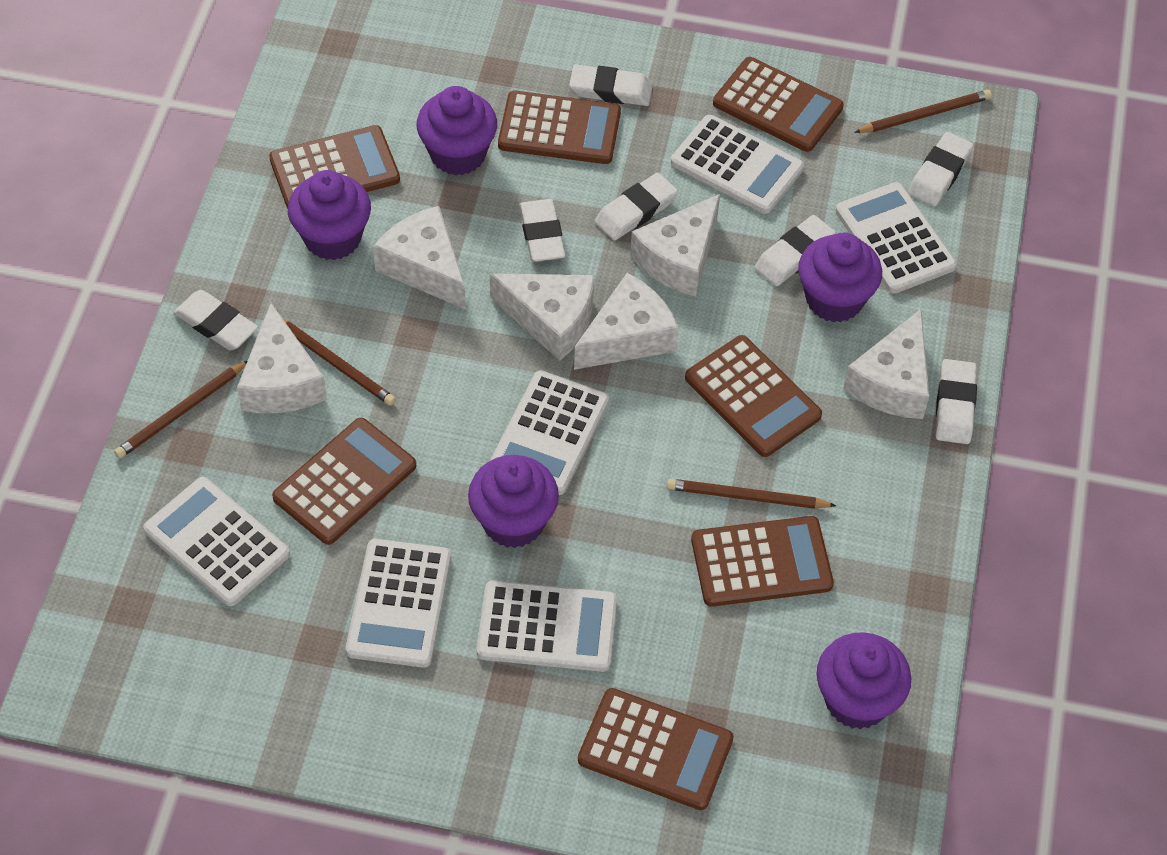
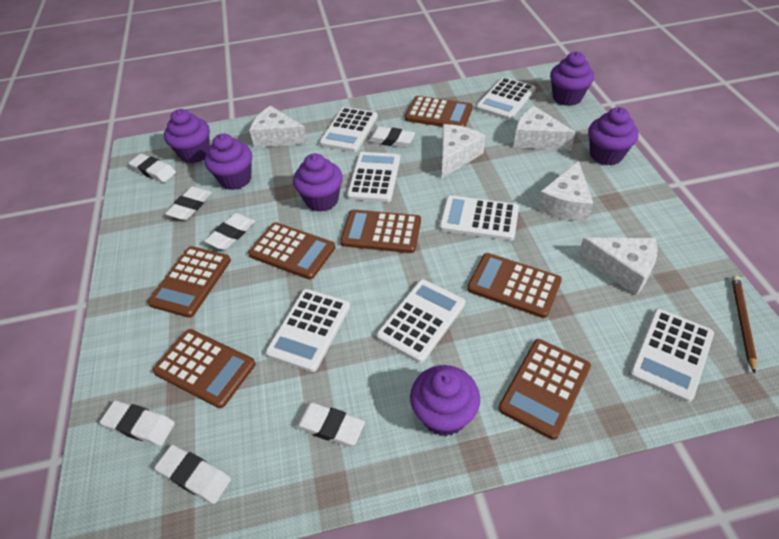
brown pencil: 4 -> 1
purple cupcake: 5 -> 6
white calculator: 6 -> 7
white cheese: 6 -> 5

